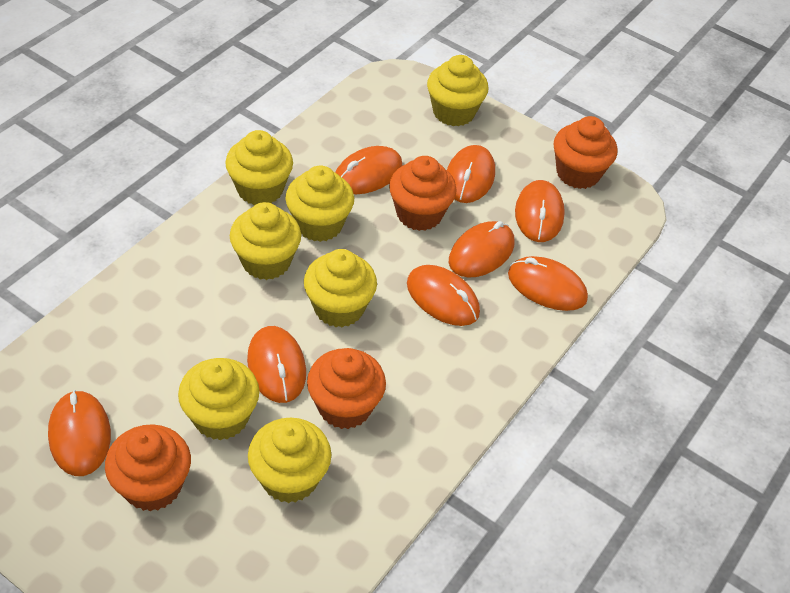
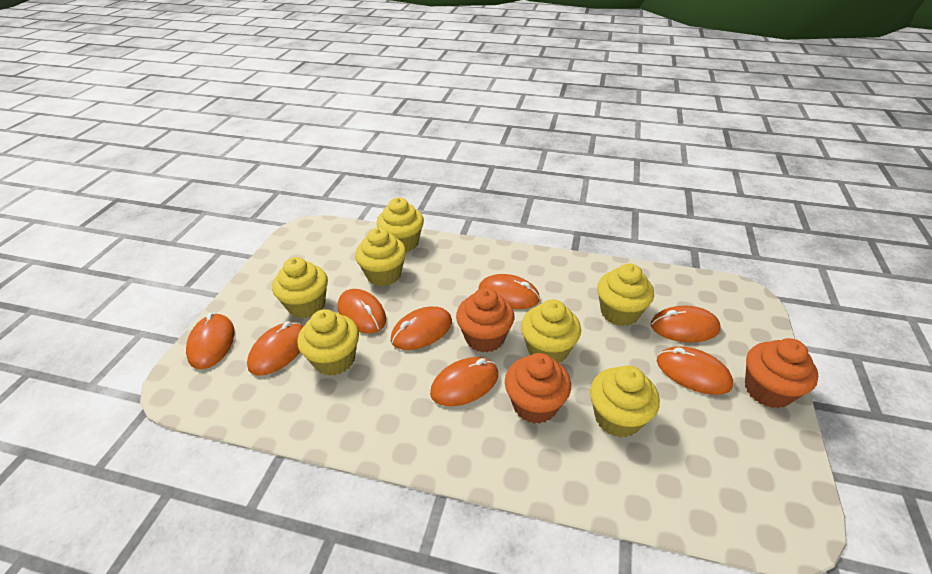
orange cupcake: 4 -> 3

